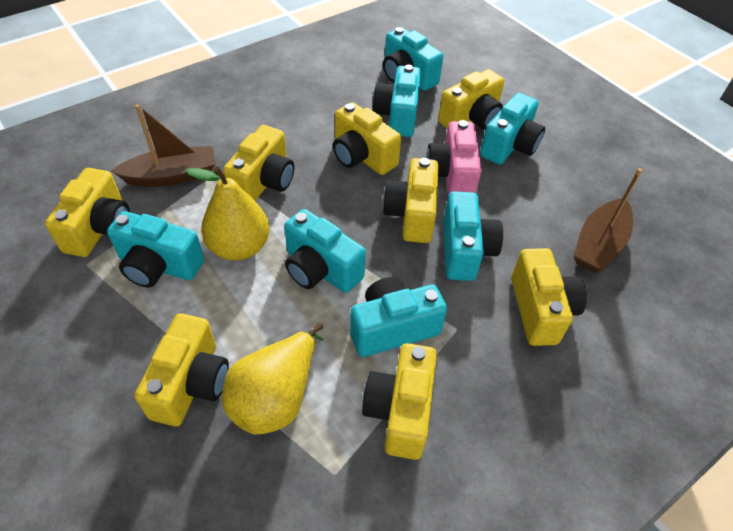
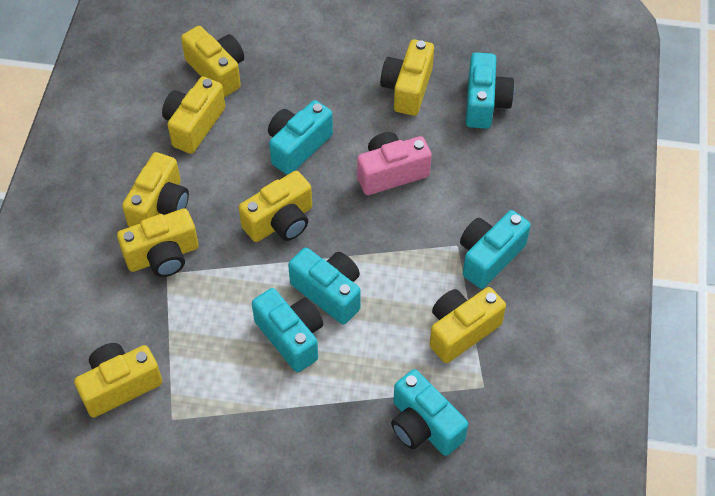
brown boat: 2 -> 0
turquoise camera: 7 -> 6
yellow pear: 2 -> 0

